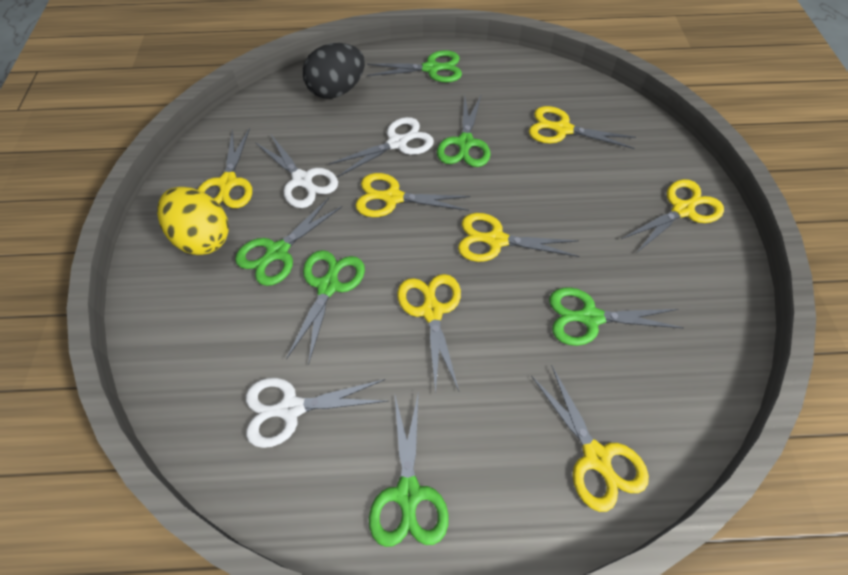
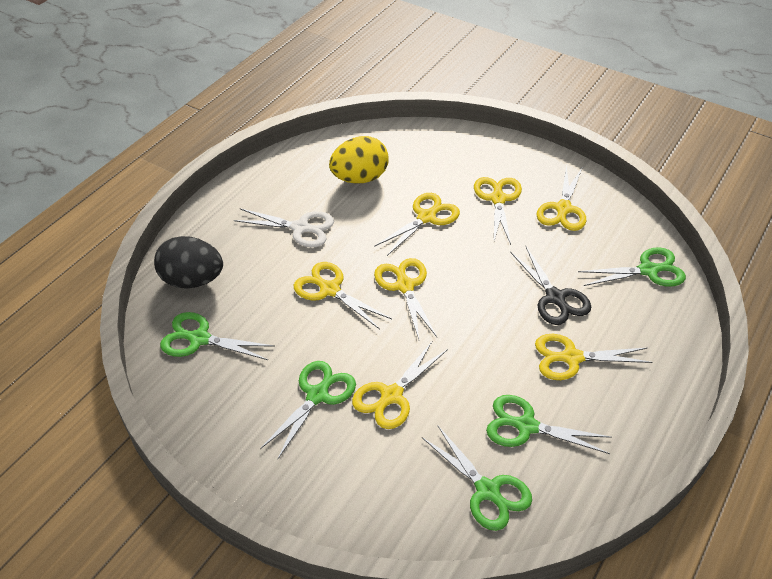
black scissors: 0 -> 1
green scissors: 6 -> 5
white scissors: 3 -> 1

